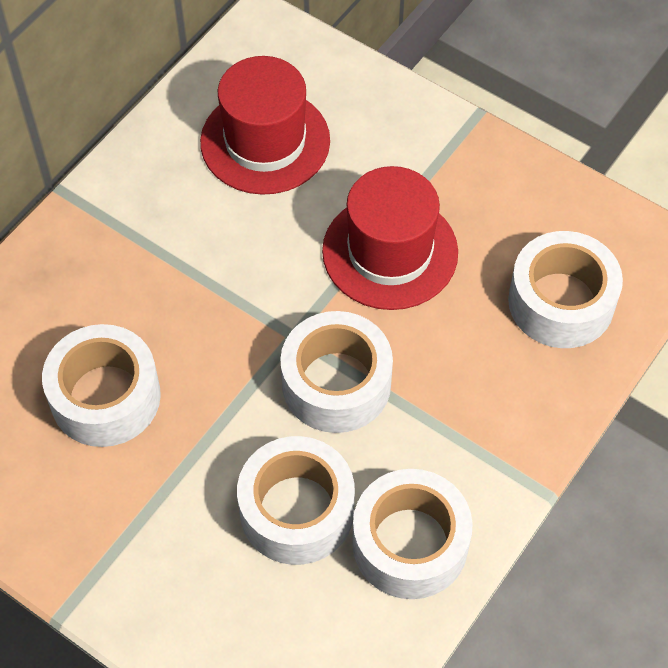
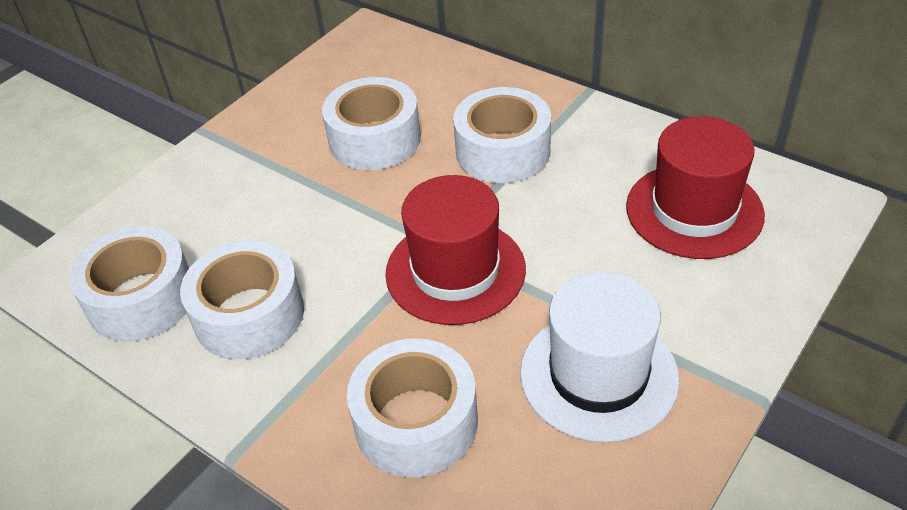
white hat: 0 -> 1

